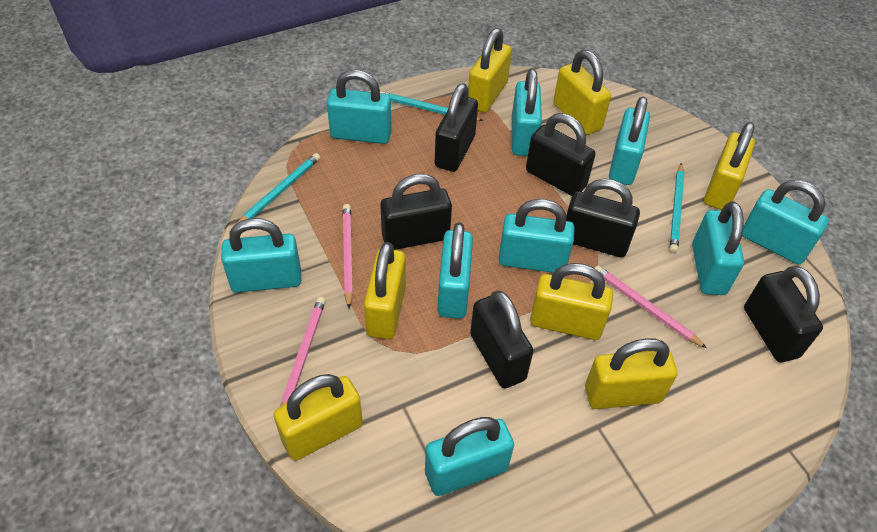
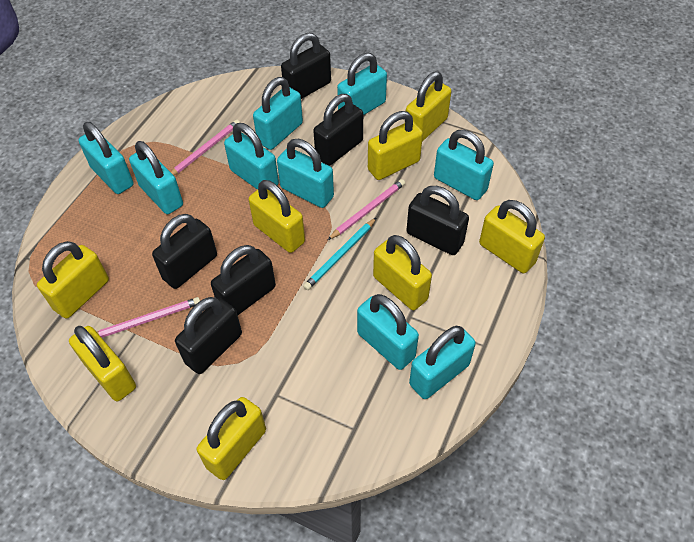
turquoise pencil: 3 -> 1
yellow padlock: 7 -> 8

